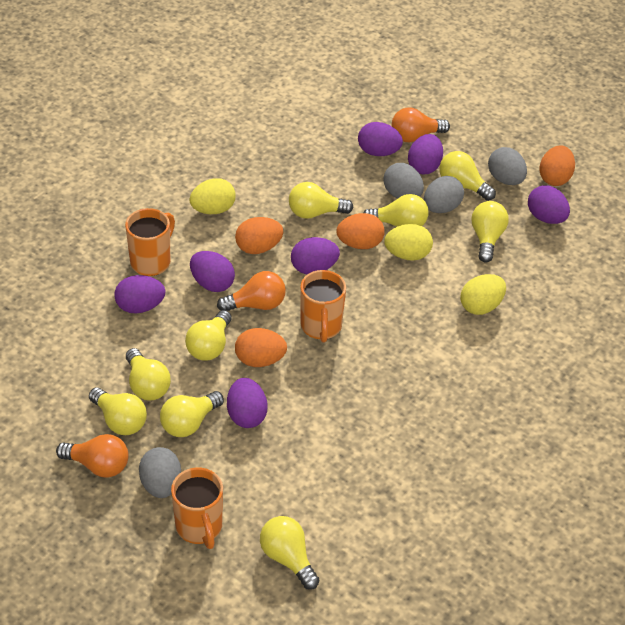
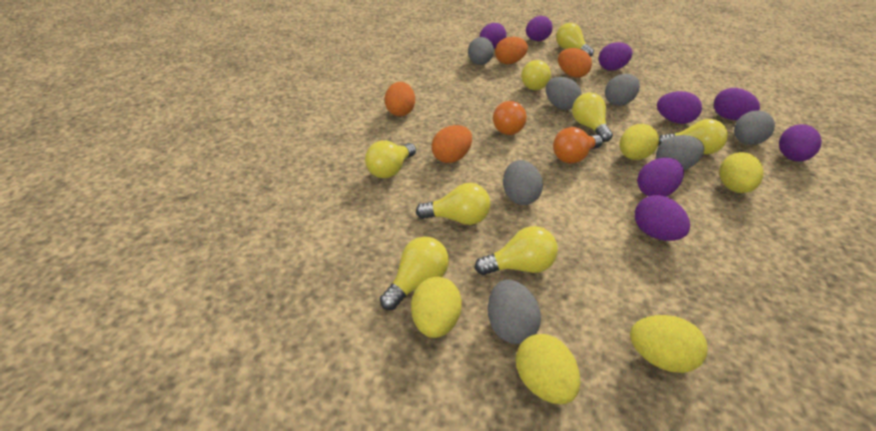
grey egg: 4 -> 7
orange light bulb: 3 -> 2
orange mug: 3 -> 0
purple egg: 7 -> 8
yellow egg: 3 -> 5
yellow light bulb: 9 -> 8

